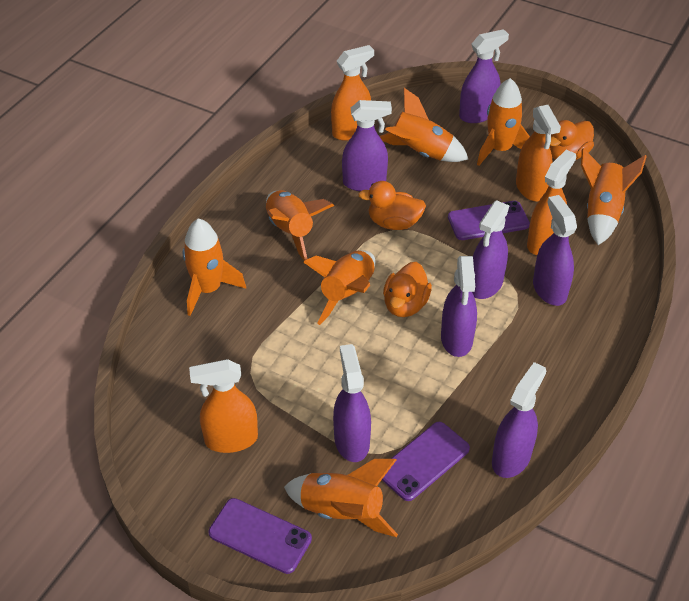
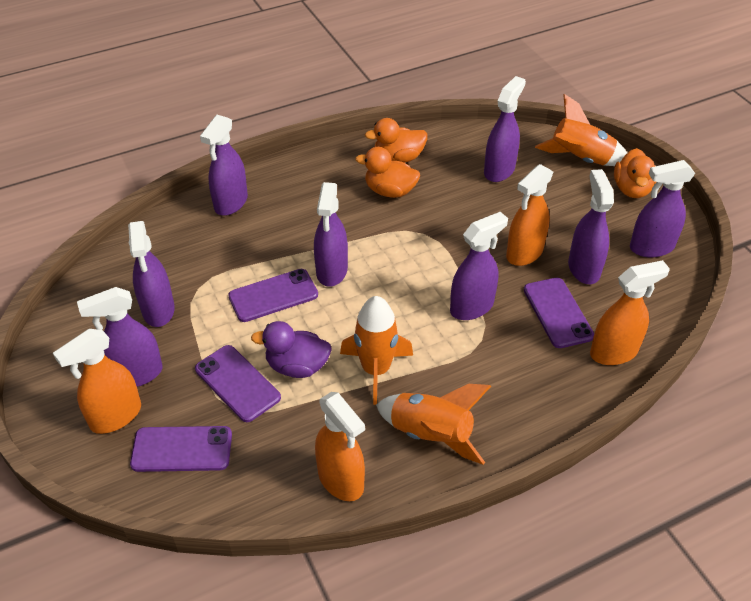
orange rocket: 7 -> 3
purple duck: 0 -> 1
purple phone: 3 -> 4
purple spray bottle: 7 -> 8

